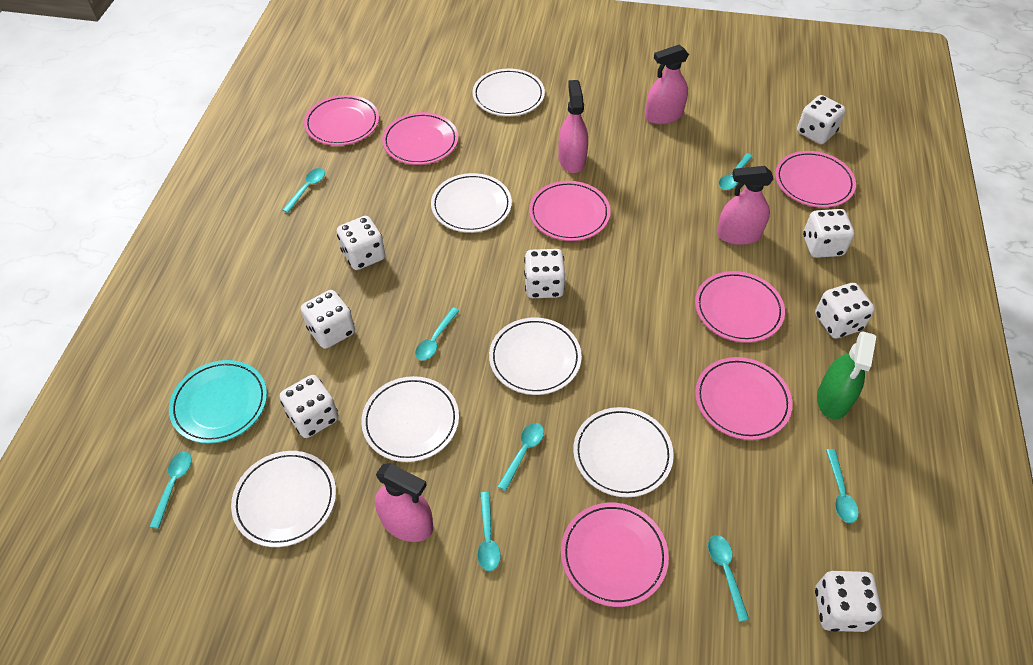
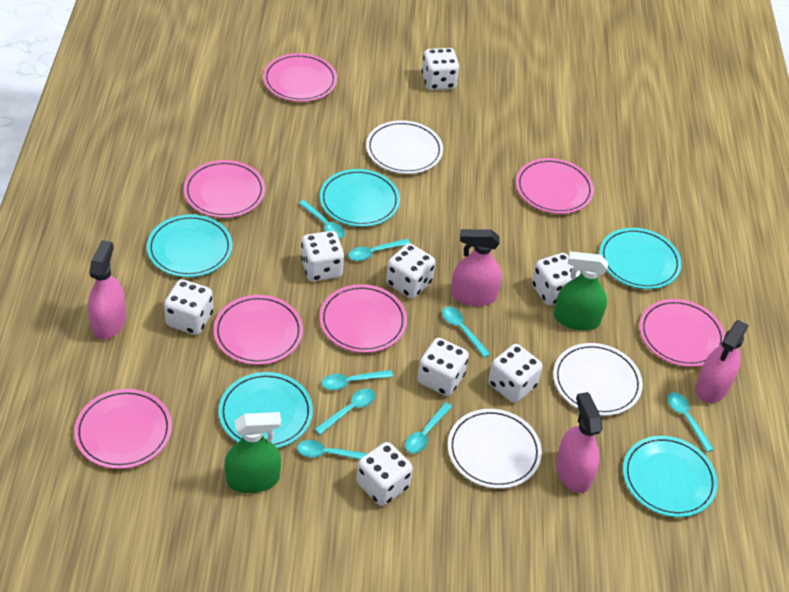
green spray bottle: 1 -> 2
turquoise plate: 1 -> 5
white plate: 6 -> 3

